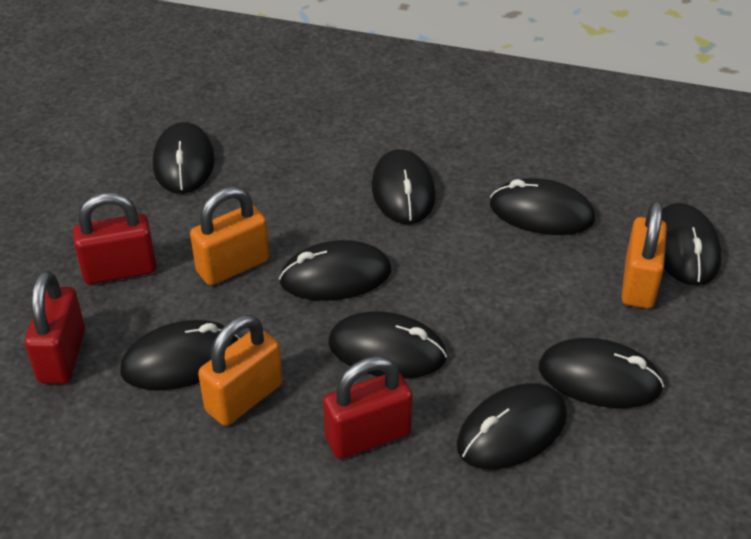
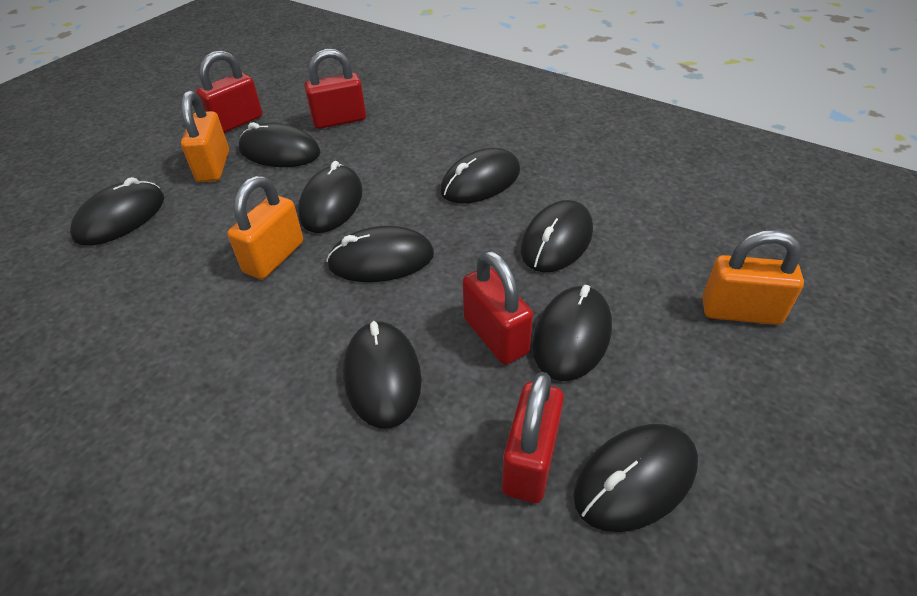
red padlock: 3 -> 4

